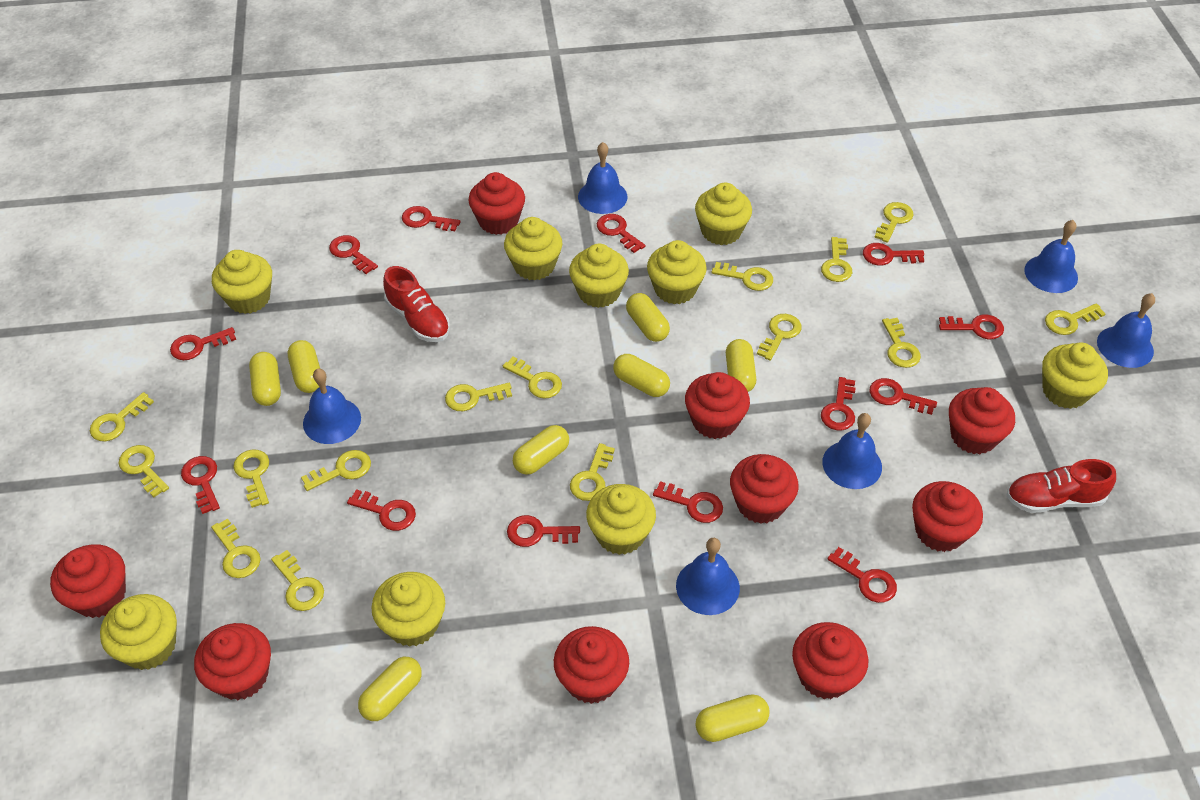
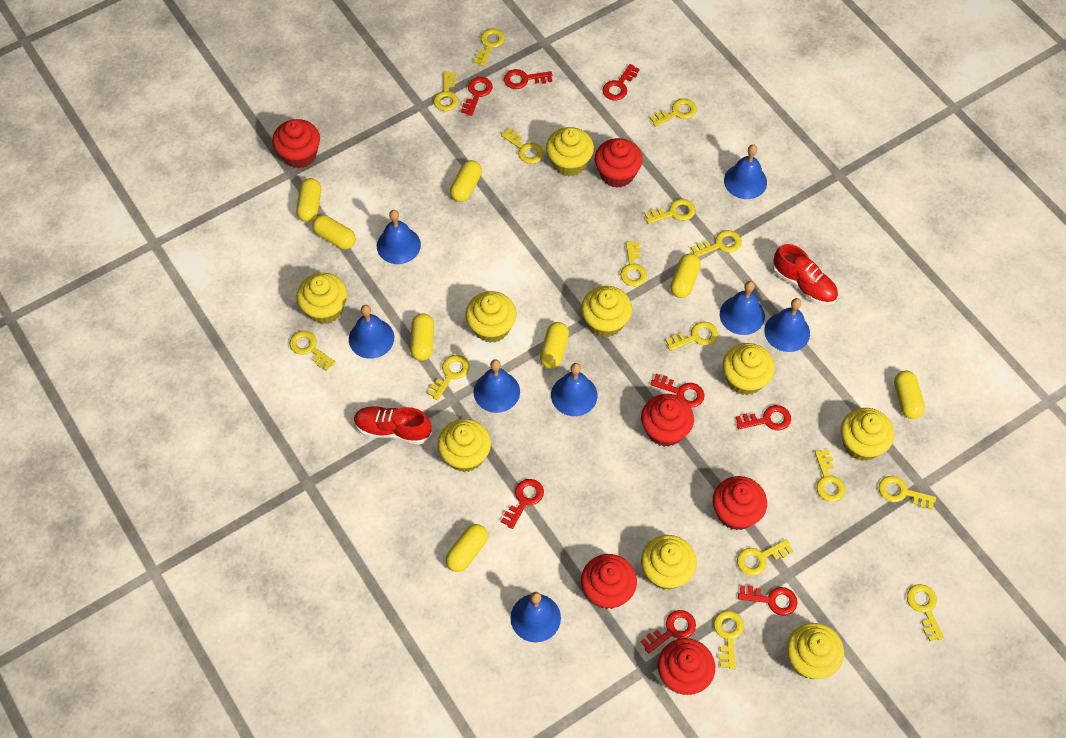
blue bell: 6 -> 8
red cupcake: 9 -> 6
red key: 13 -> 8

